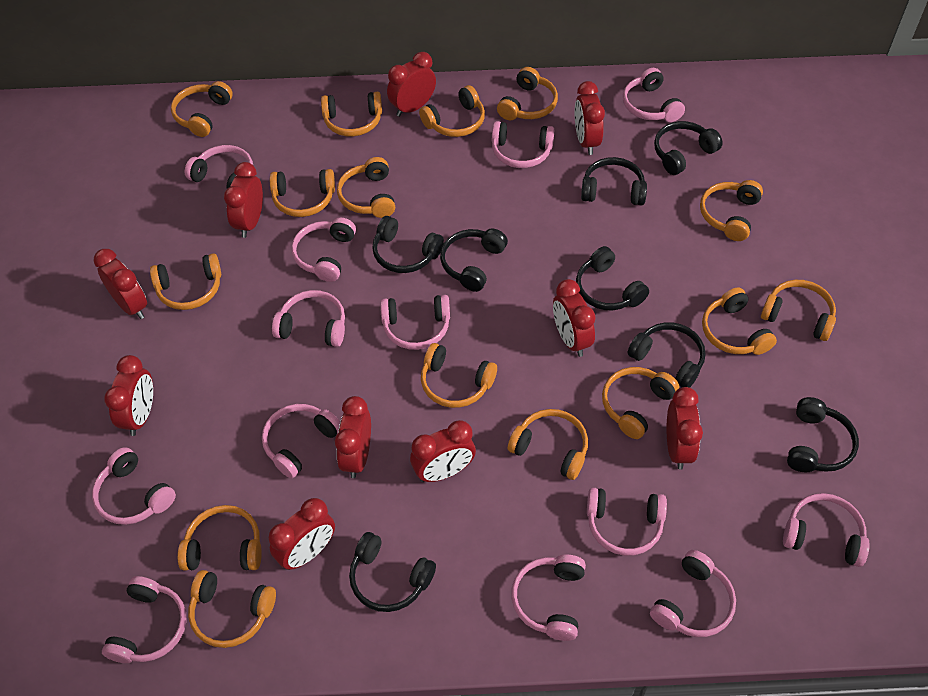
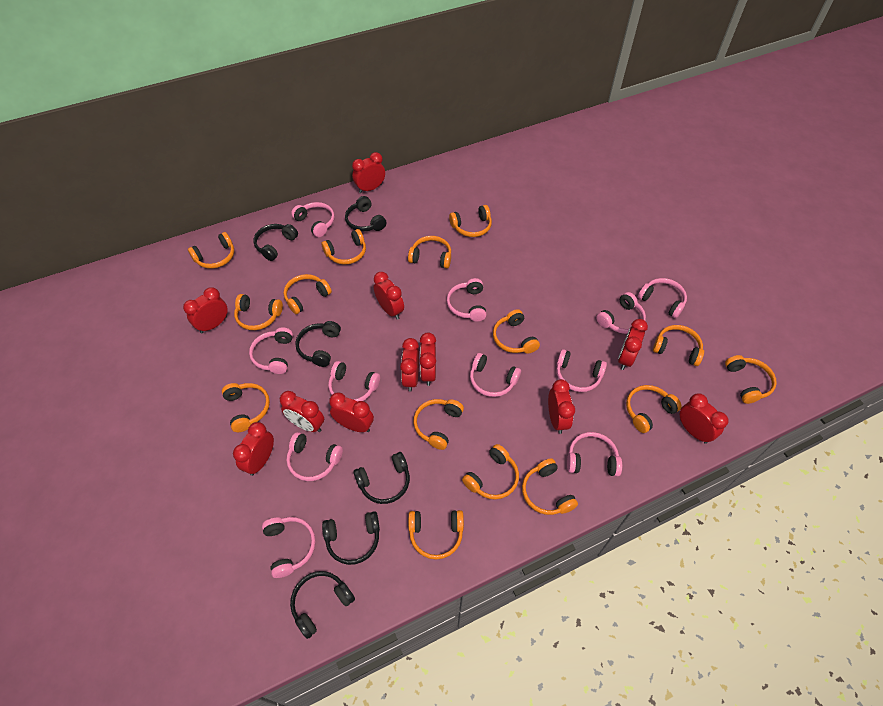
black headphones: 8 -> 6
pink headphones: 13 -> 11
red clock: 10 -> 11

